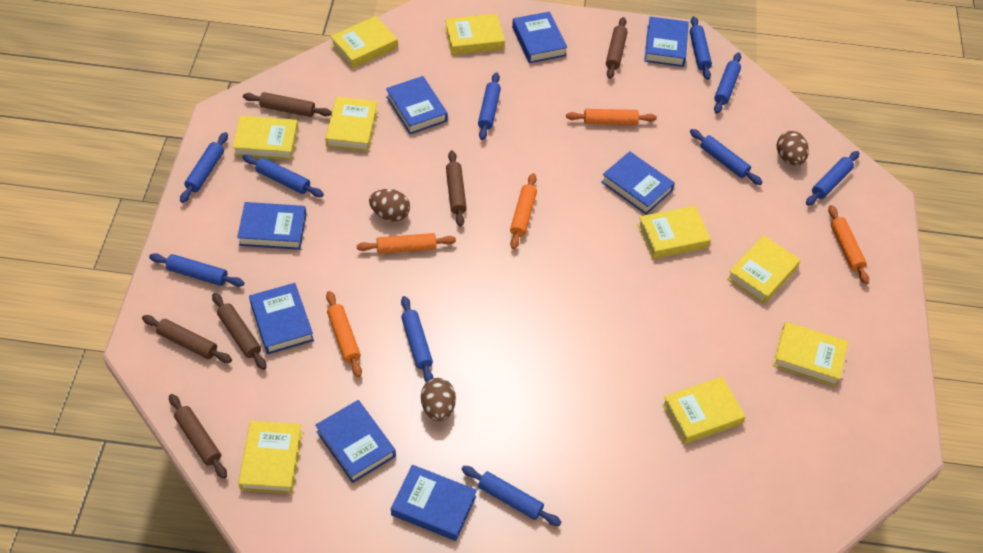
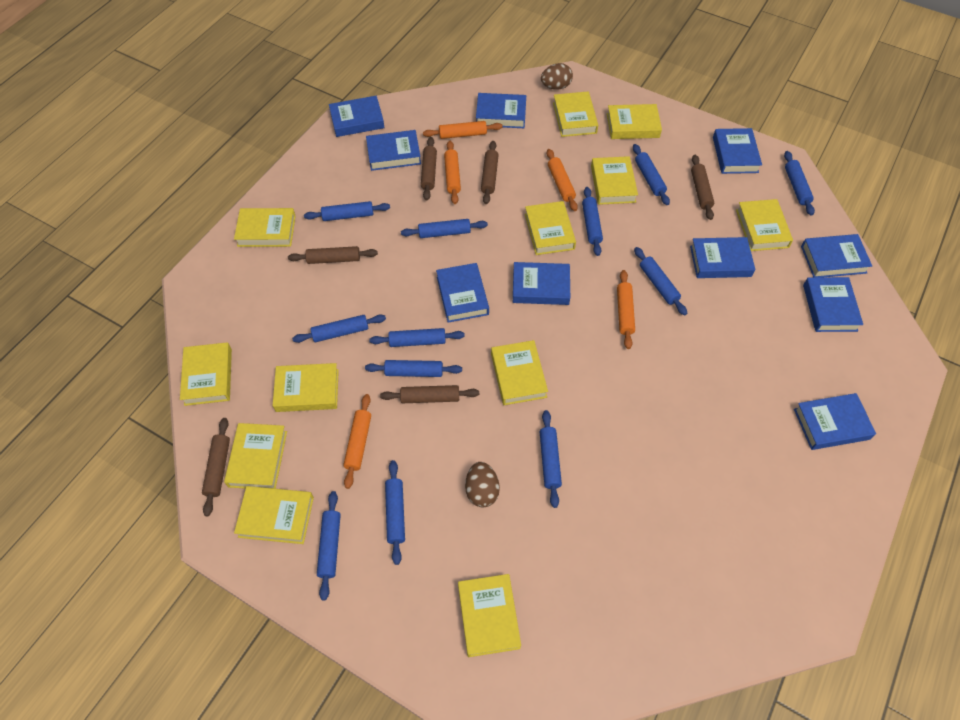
blue book: 8 -> 10
blue rolling pin: 10 -> 12
brown egg: 3 -> 2
yellow book: 9 -> 12

